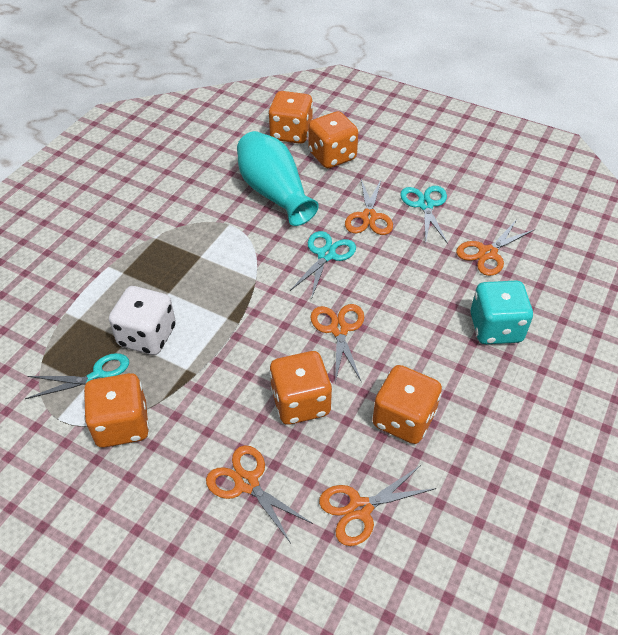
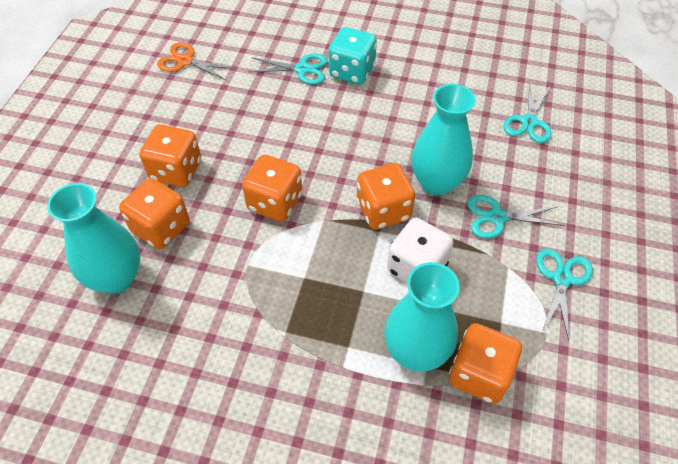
orange scissors: 5 -> 1
turquoise scissors: 3 -> 4
turquoise vase: 1 -> 3

